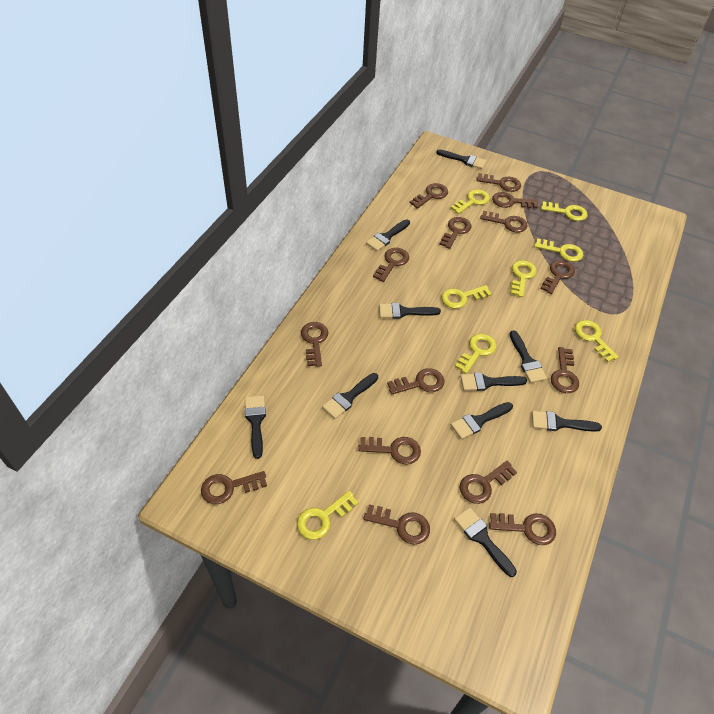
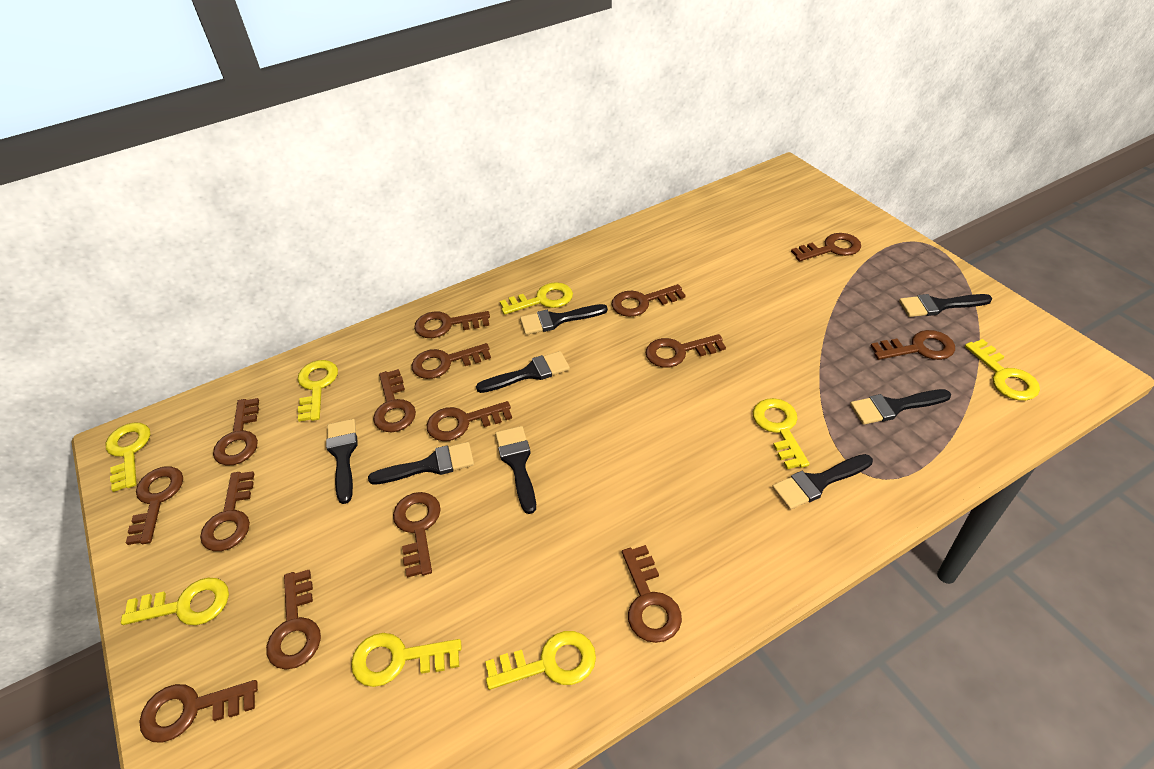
black brush: 10 -> 8

